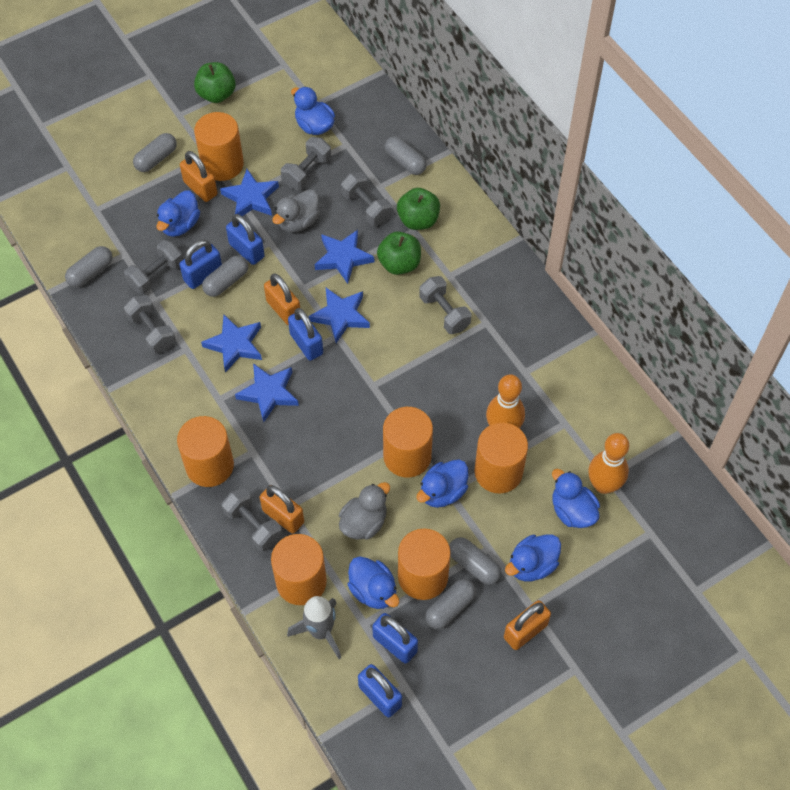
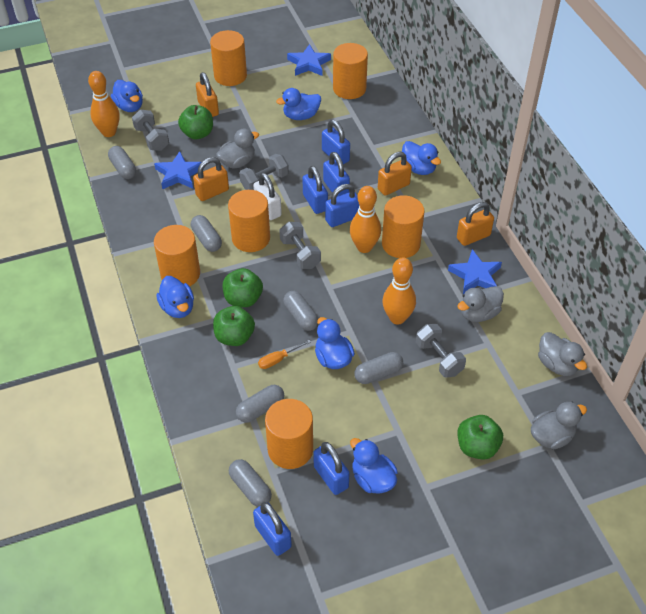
blue padlock: 5 -> 6
blue star: 5 -> 3
green apple: 3 -> 4
grey duck: 2 -> 4
grey dumbbell: 6 -> 4
grey rocket: 1 -> 0
orange bowling pin: 2 -> 3
orange screwdriver: 0 -> 1
white padlock: 0 -> 1

